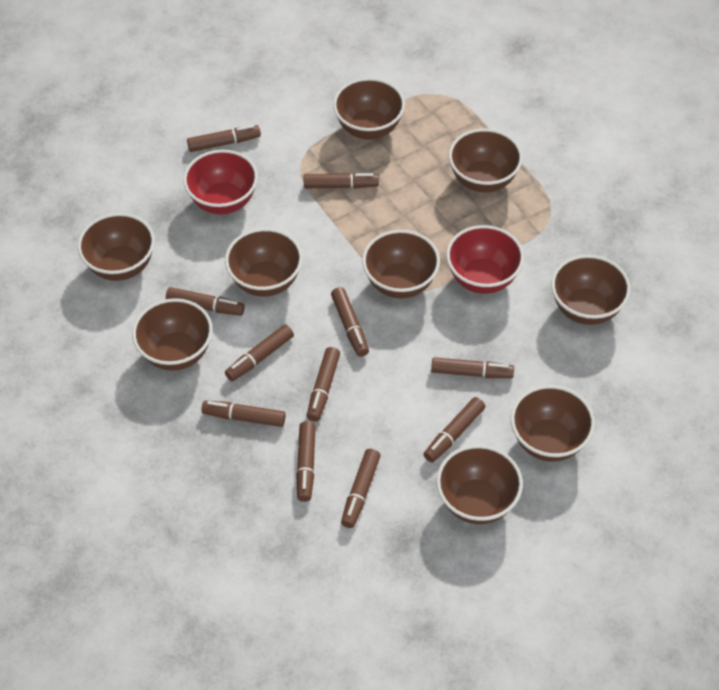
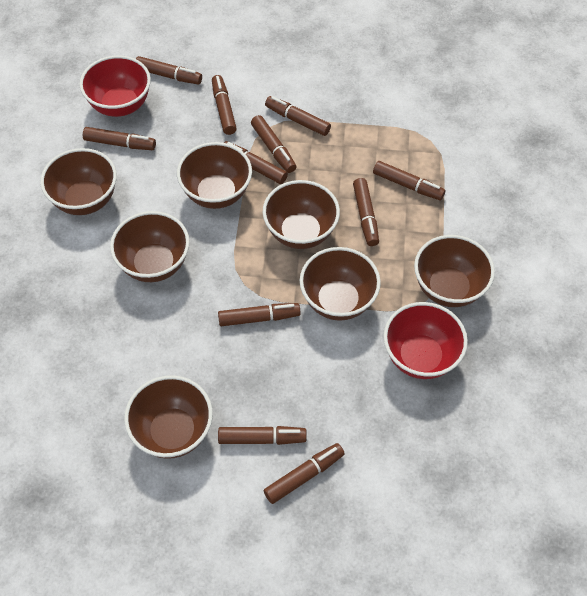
brown bowl: 9 -> 7

